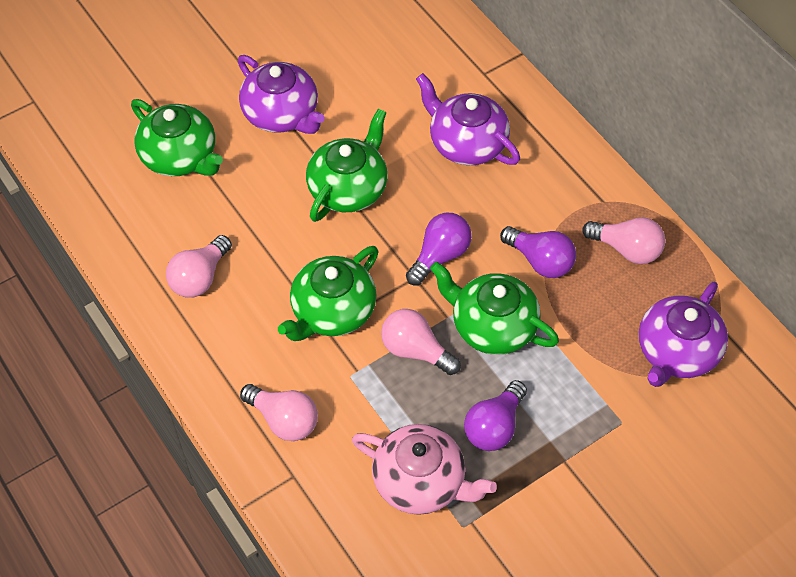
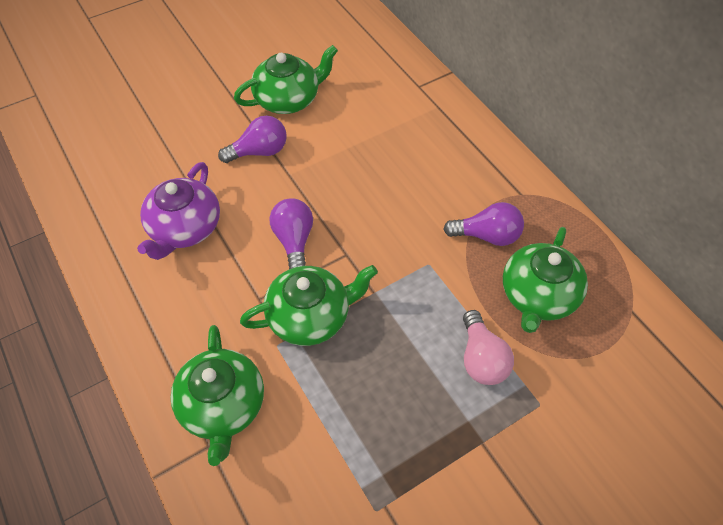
pink light bulb: 4 -> 1
pink teapot: 1 -> 0
purple teapot: 3 -> 1

